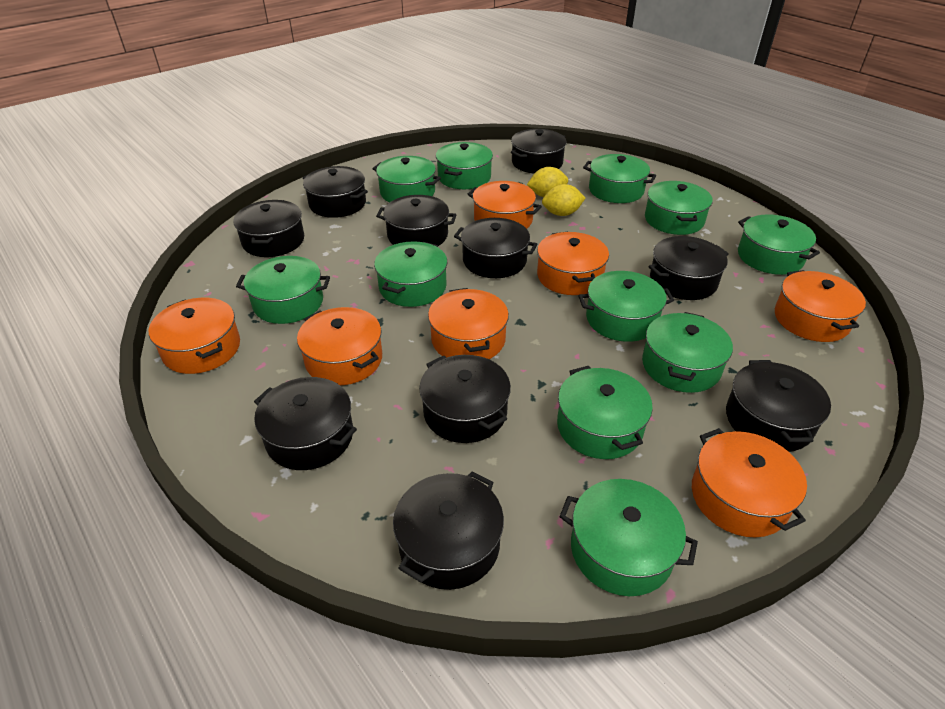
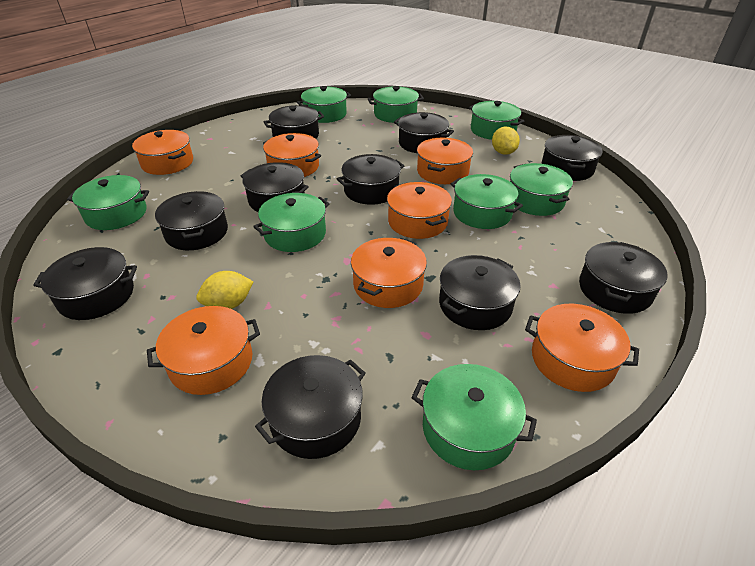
green pot: 11 -> 8

